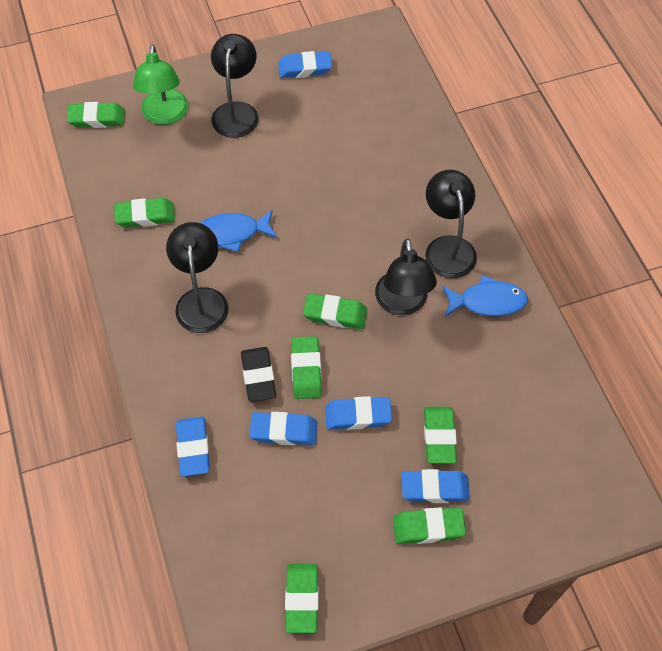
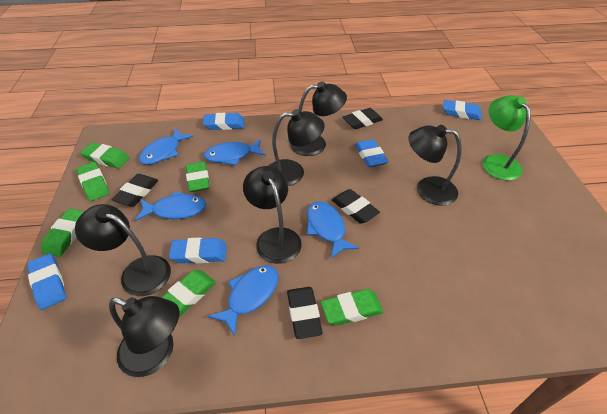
black eraser: 1 -> 4
black lamp: 4 -> 6
blue fish: 2 -> 5
green eraser: 7 -> 6

